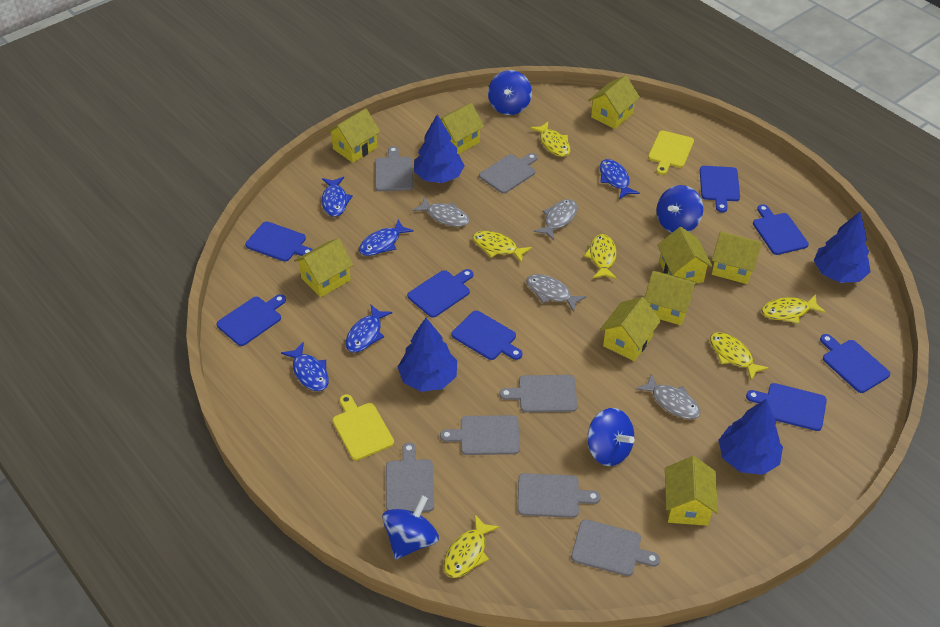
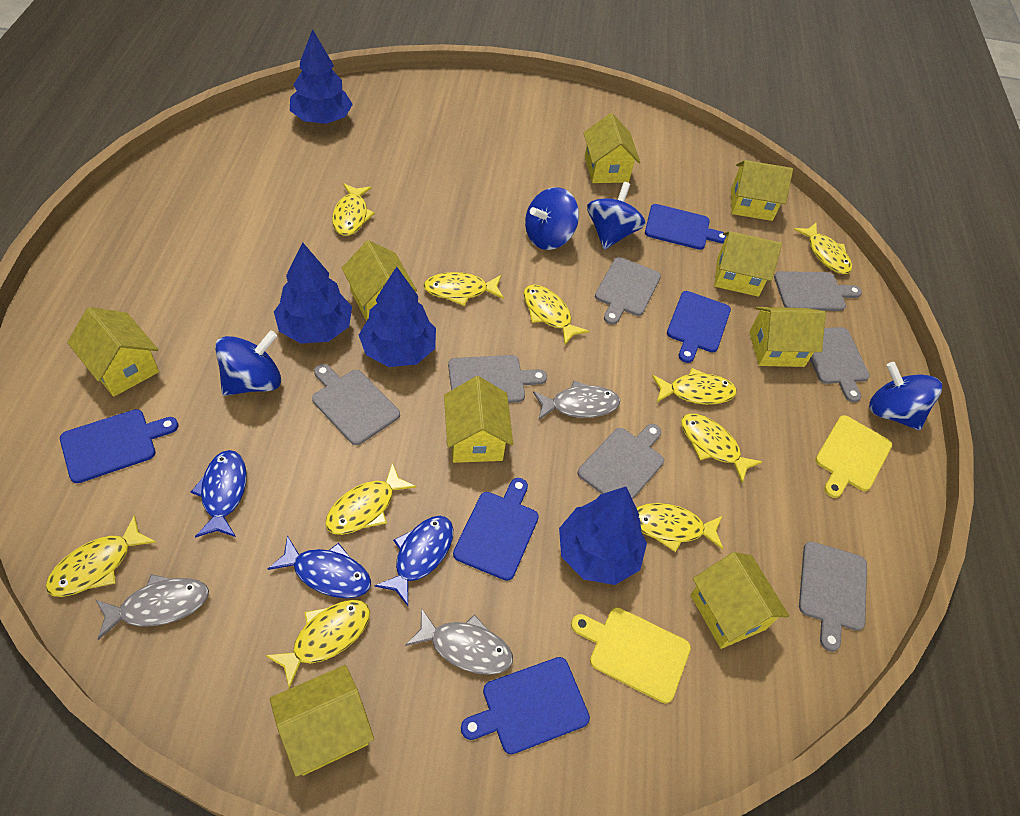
blue cutting board: 8 -> 5
blue fish: 5 -> 3
grey fish: 4 -> 3
yellow fish: 6 -> 10

